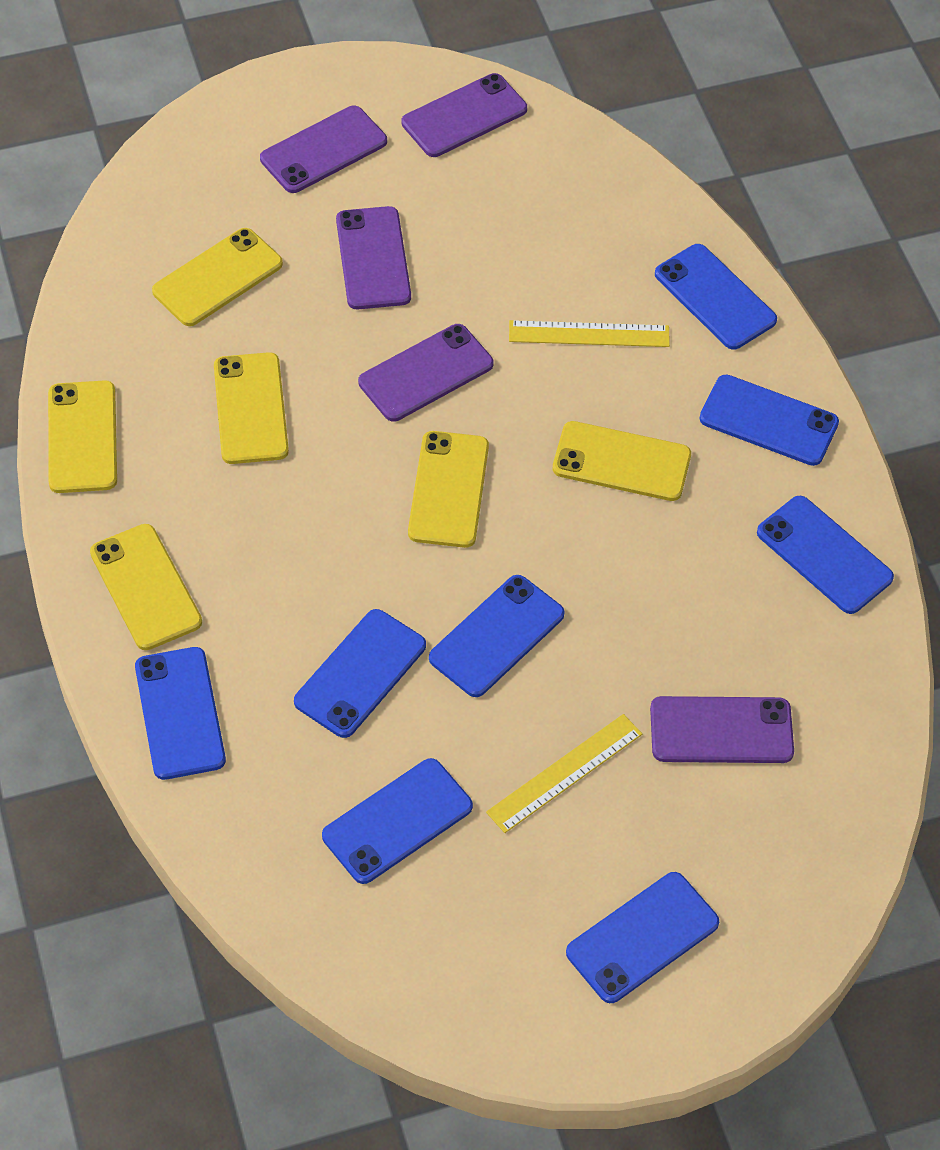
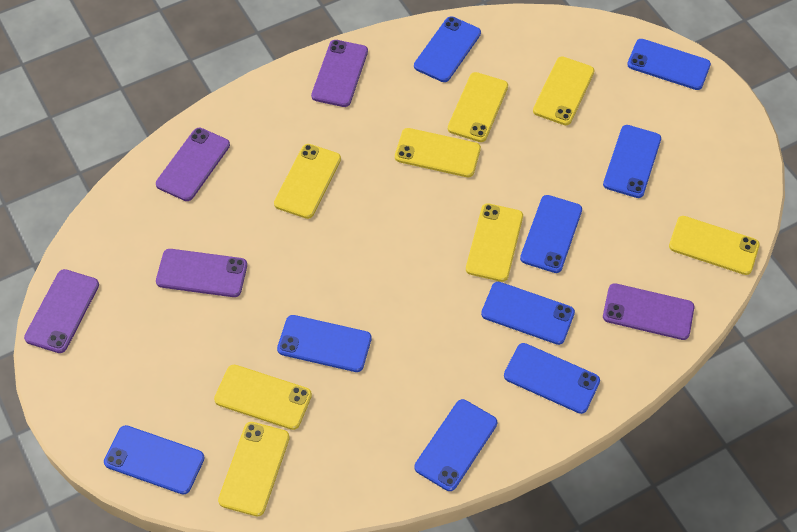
blue phone: 8 -> 9
yellow phone: 6 -> 8
yellow ruler: 2 -> 0

